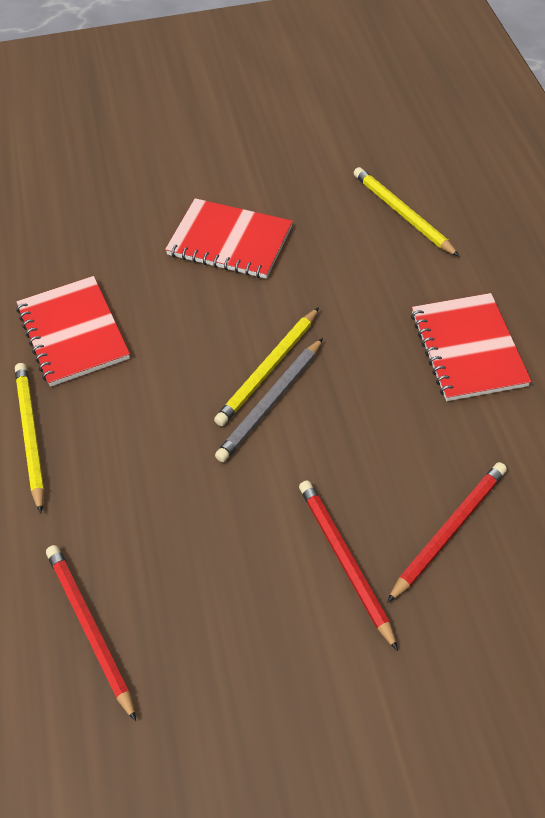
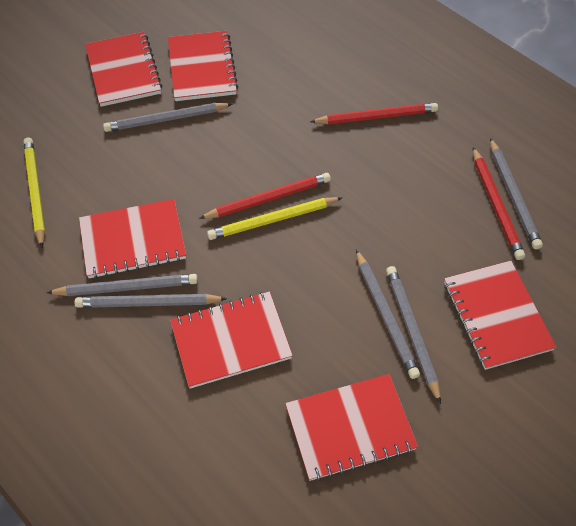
grey pencil: 1 -> 6
red notebook: 3 -> 6
yellow pencil: 3 -> 2

